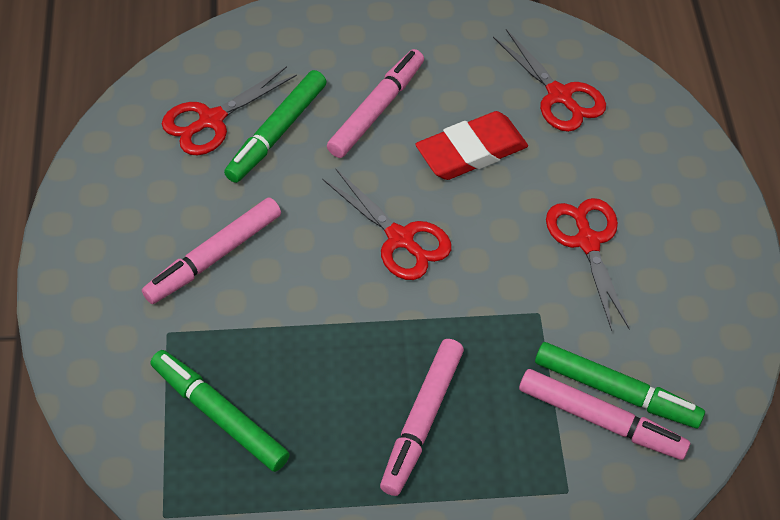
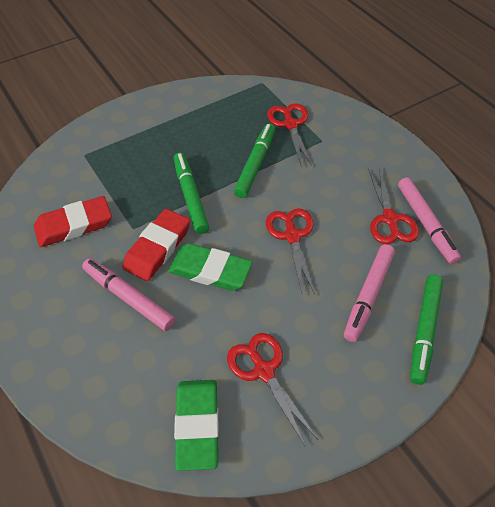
green eraser: 0 -> 2
pink marker: 4 -> 3
red eraser: 1 -> 2

